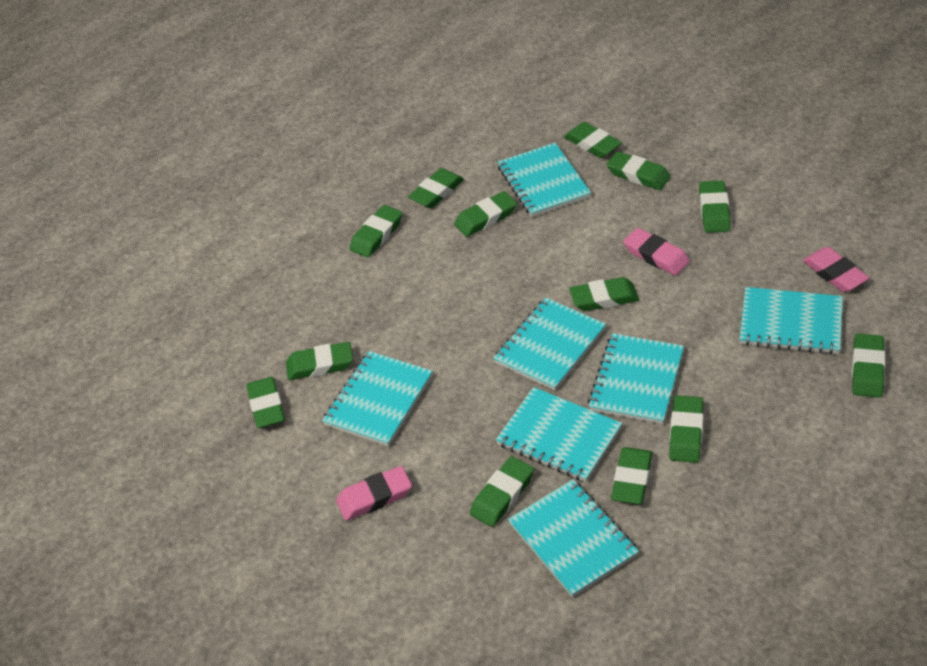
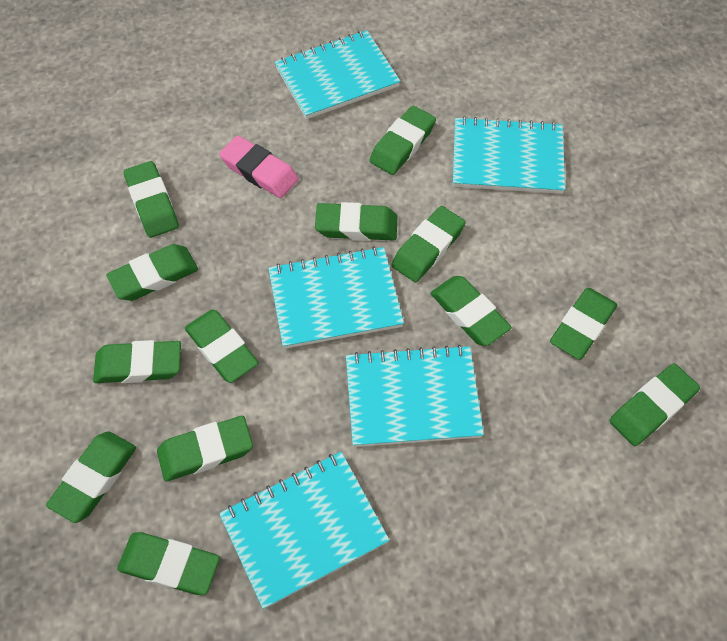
pink eraser: 3 -> 1
turquoise notebook: 7 -> 5

